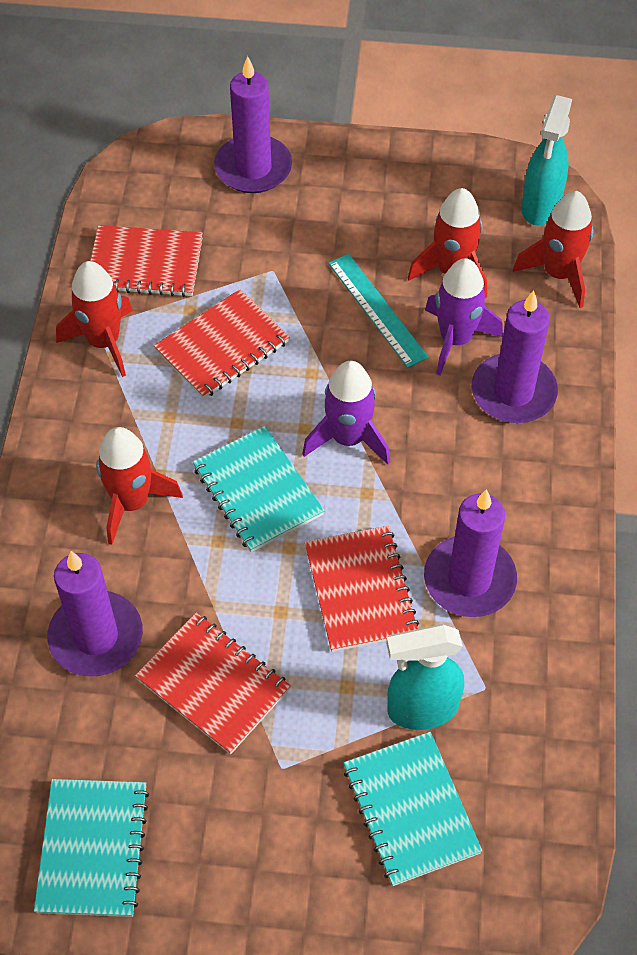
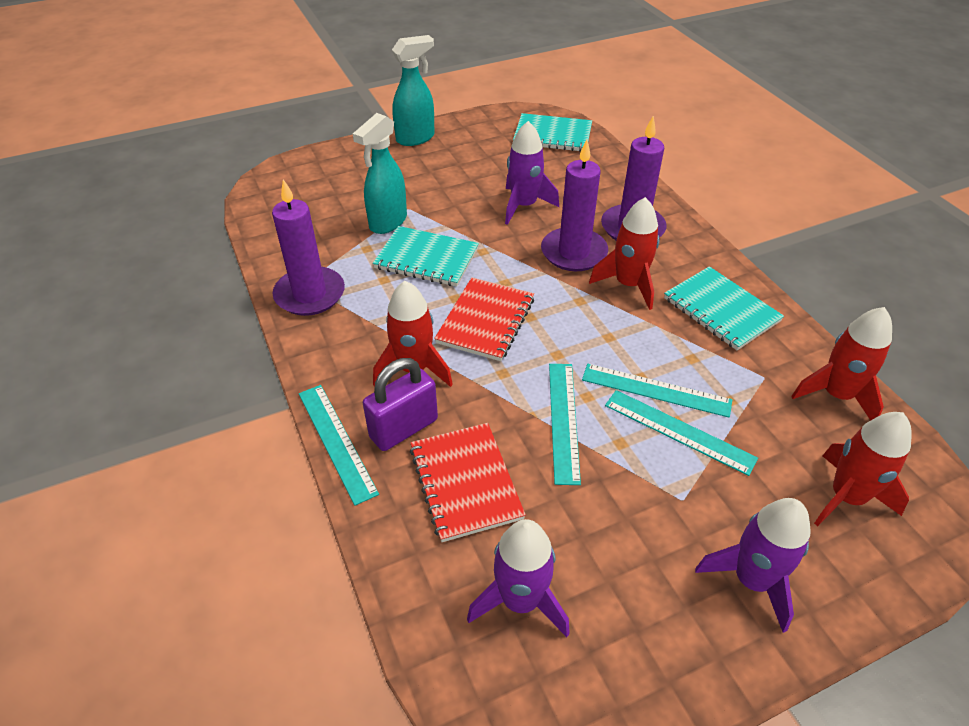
purple candle: 4 -> 3
purple padlock: 0 -> 1
purple rocket: 2 -> 3
red notebook: 4 -> 2
turquoise ruler: 1 -> 4

